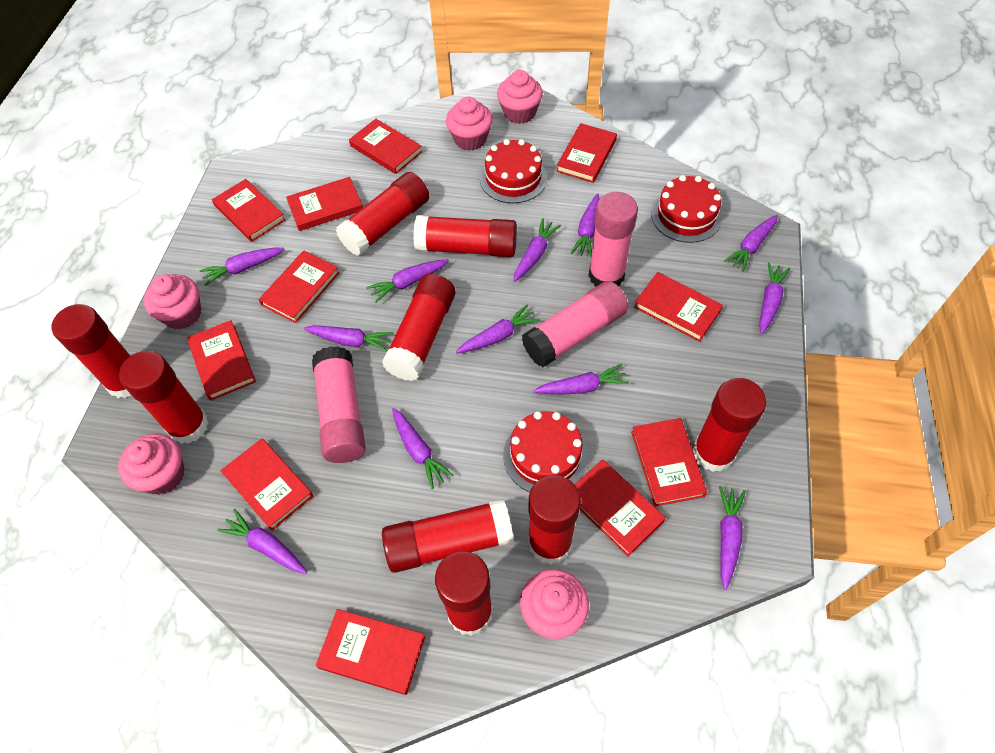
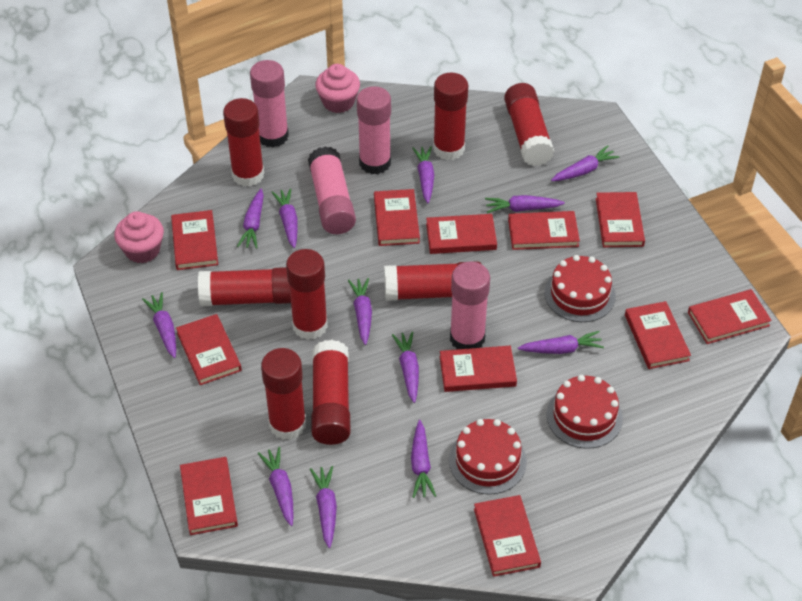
pink cupcake: 5 -> 2
pink glue stick: 3 -> 4
red glue stick: 9 -> 8

